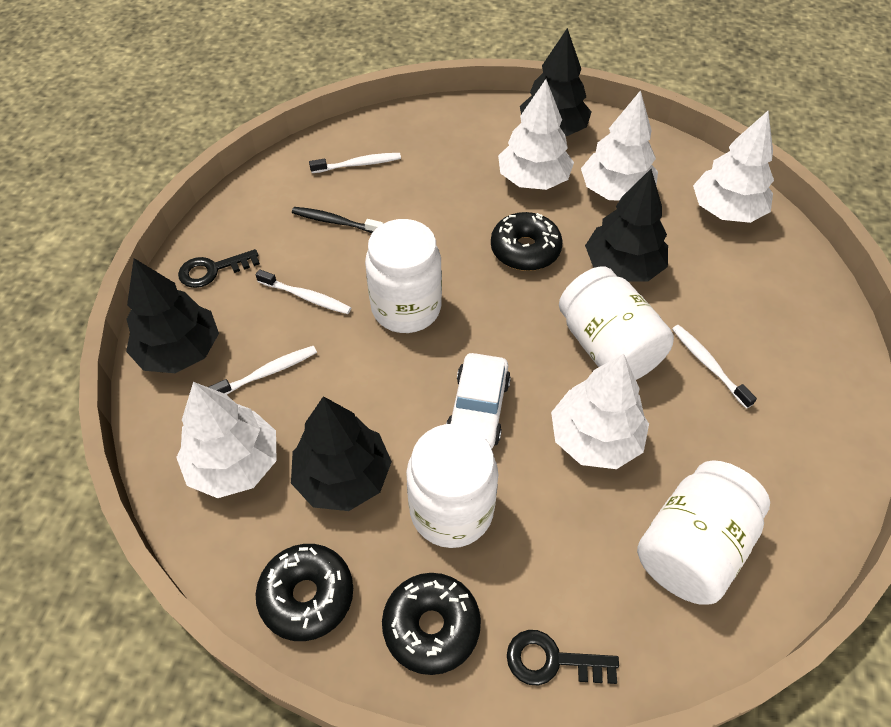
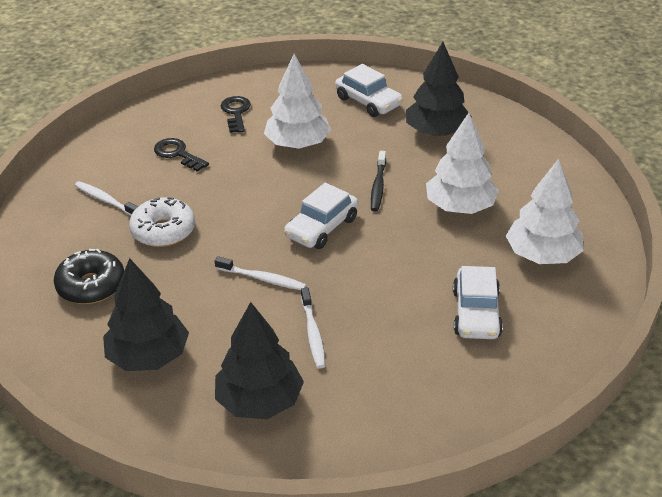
black donut: 3 -> 1
black tree: 4 -> 3
white car: 1 -> 3
white donut: 0 -> 1
white jar: 4 -> 0
white toothbrush: 4 -> 3
white tree: 5 -> 3

